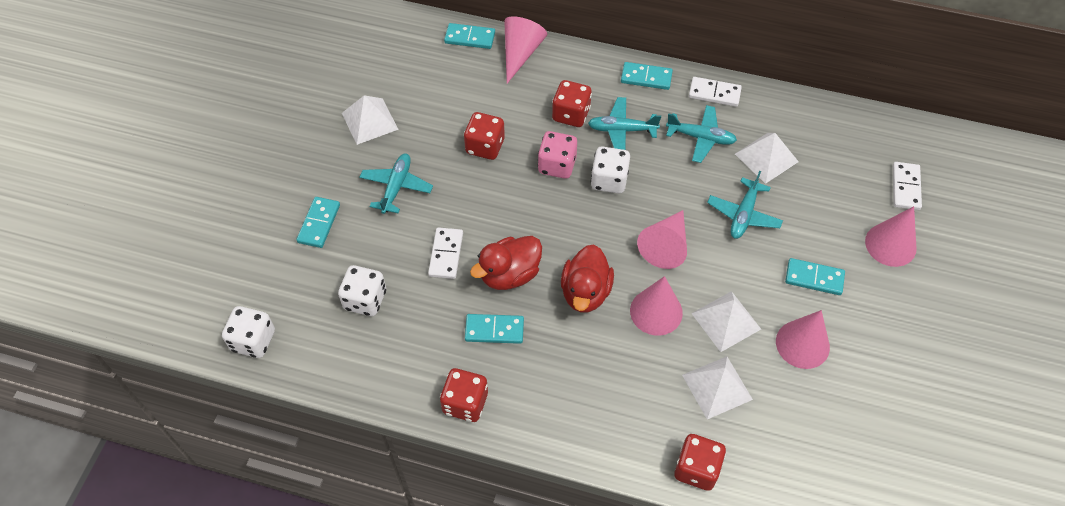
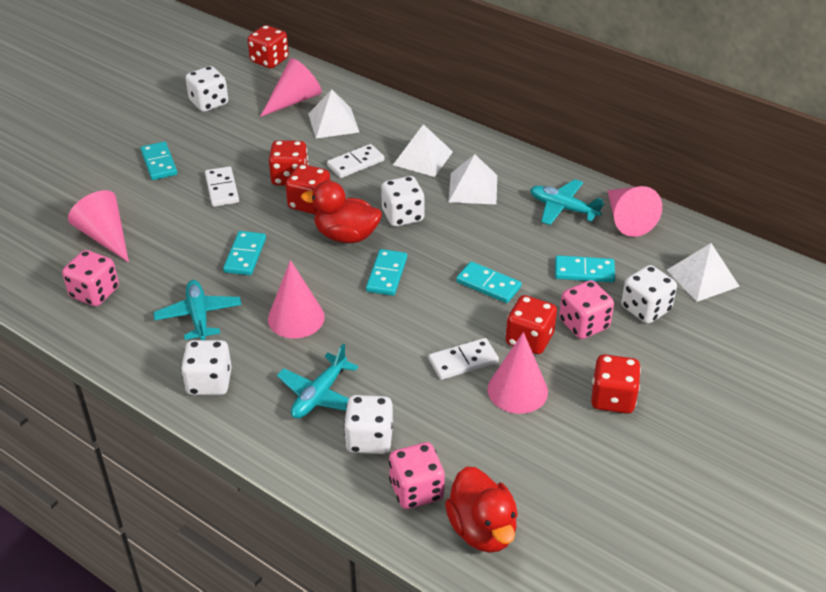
pink dice: 1 -> 3
red dice: 4 -> 5
turquoise plane: 4 -> 3
white dice: 3 -> 5

